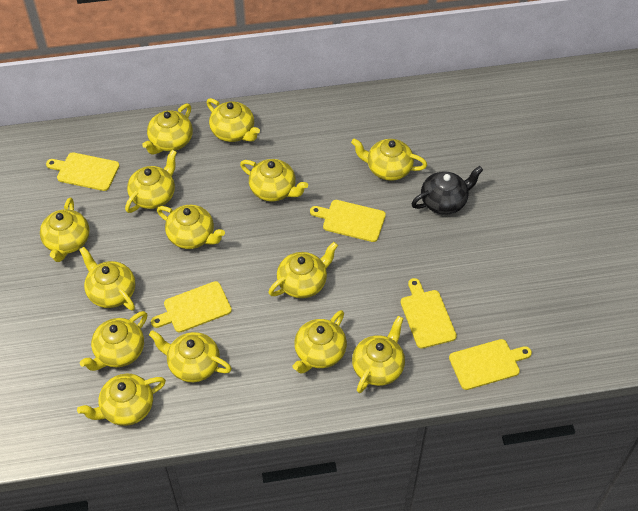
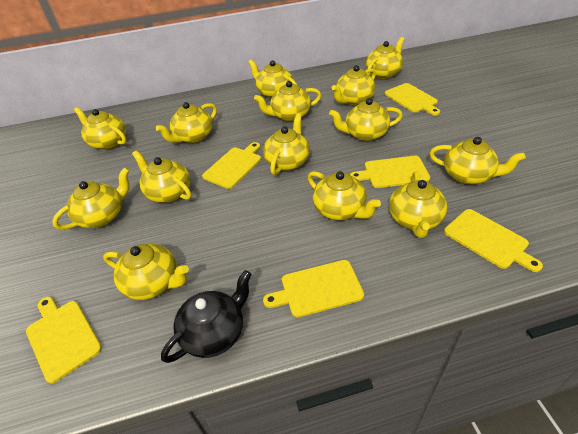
yellow cutting board: 5 -> 6

